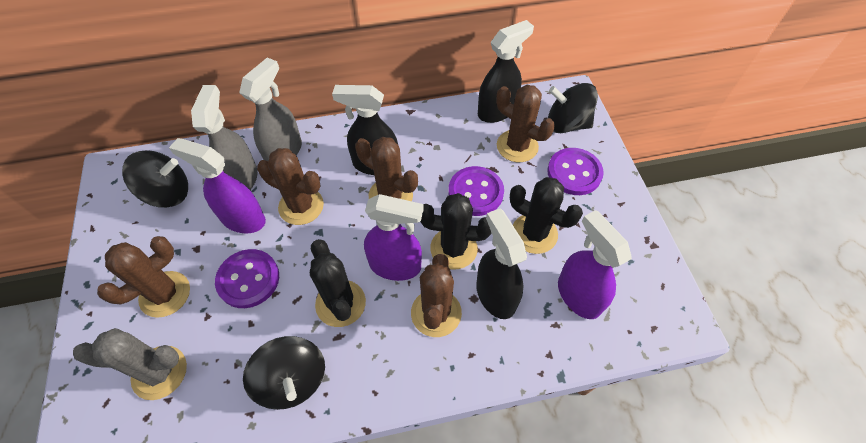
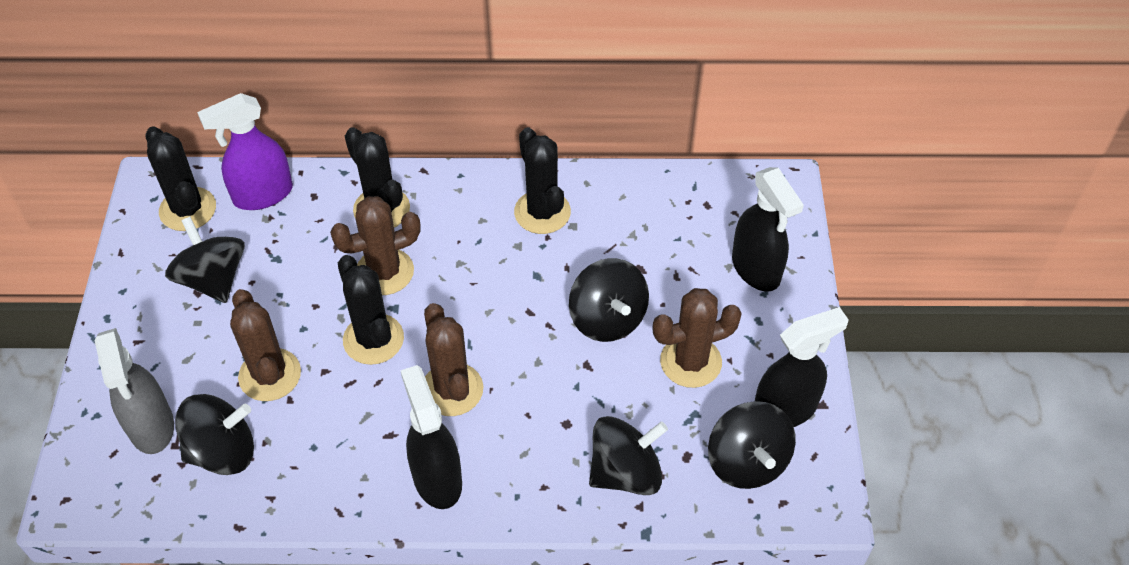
black cactus: 3 -> 4
black spinning top: 3 -> 5
brown cactus: 5 -> 4
grey cactus: 1 -> 0
grey spray bottle: 2 -> 1
purple button: 3 -> 0
purple spray bottle: 3 -> 1

